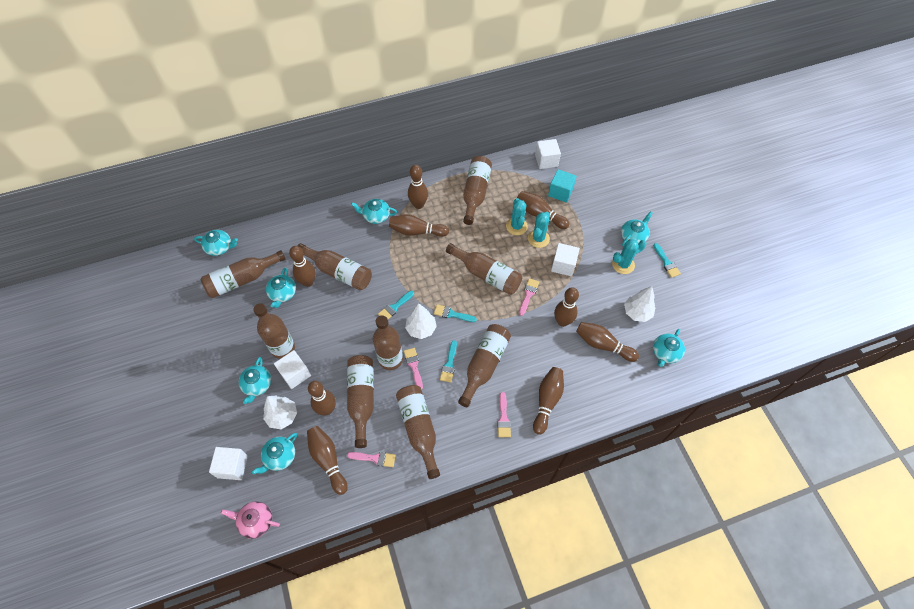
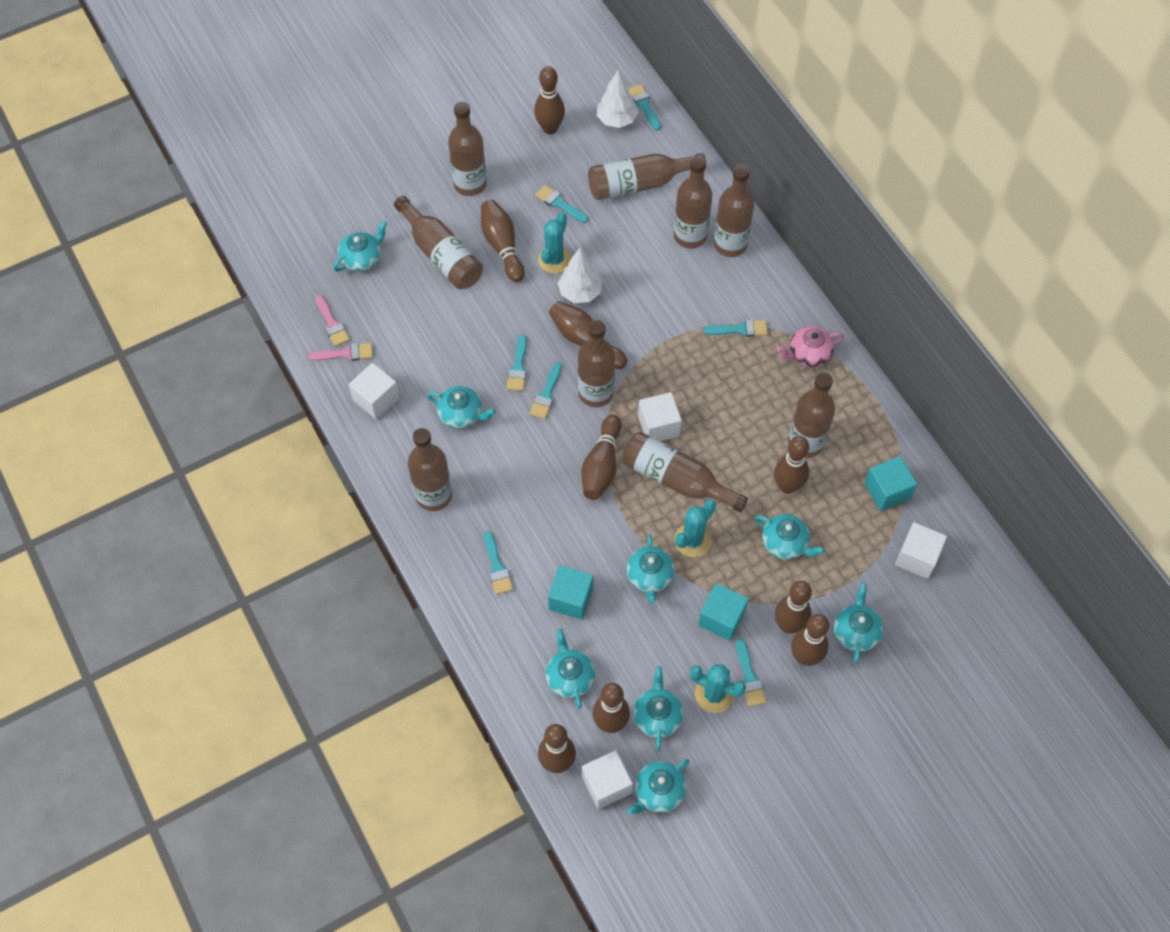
pink brush: 4 -> 2
turquoise brush: 4 -> 7
turquoise cube: 1 -> 3
turquoise teapot: 7 -> 8
white tree: 3 -> 2

